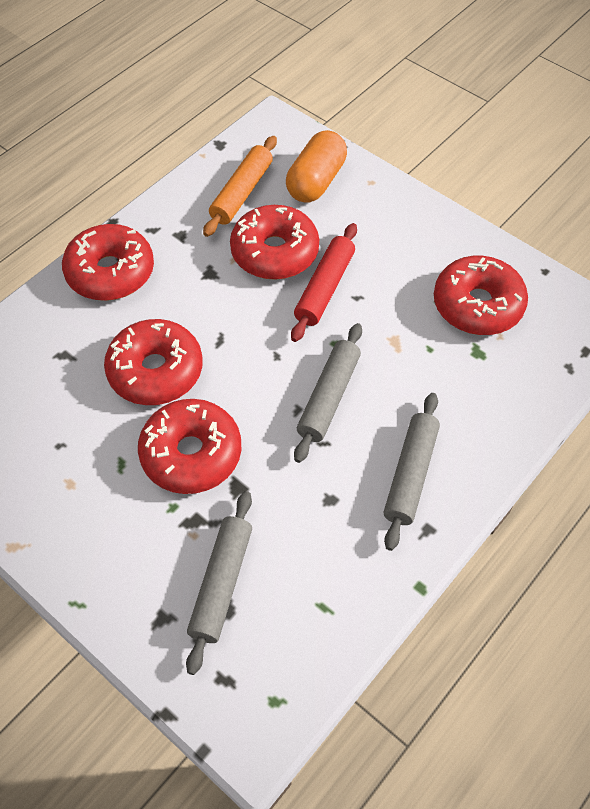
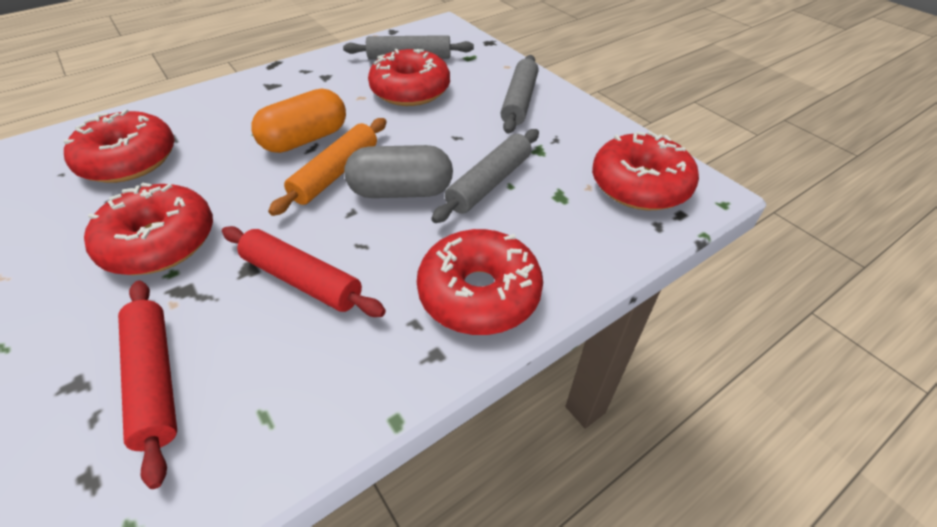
grey capsule: 0 -> 1
red rolling pin: 1 -> 2

